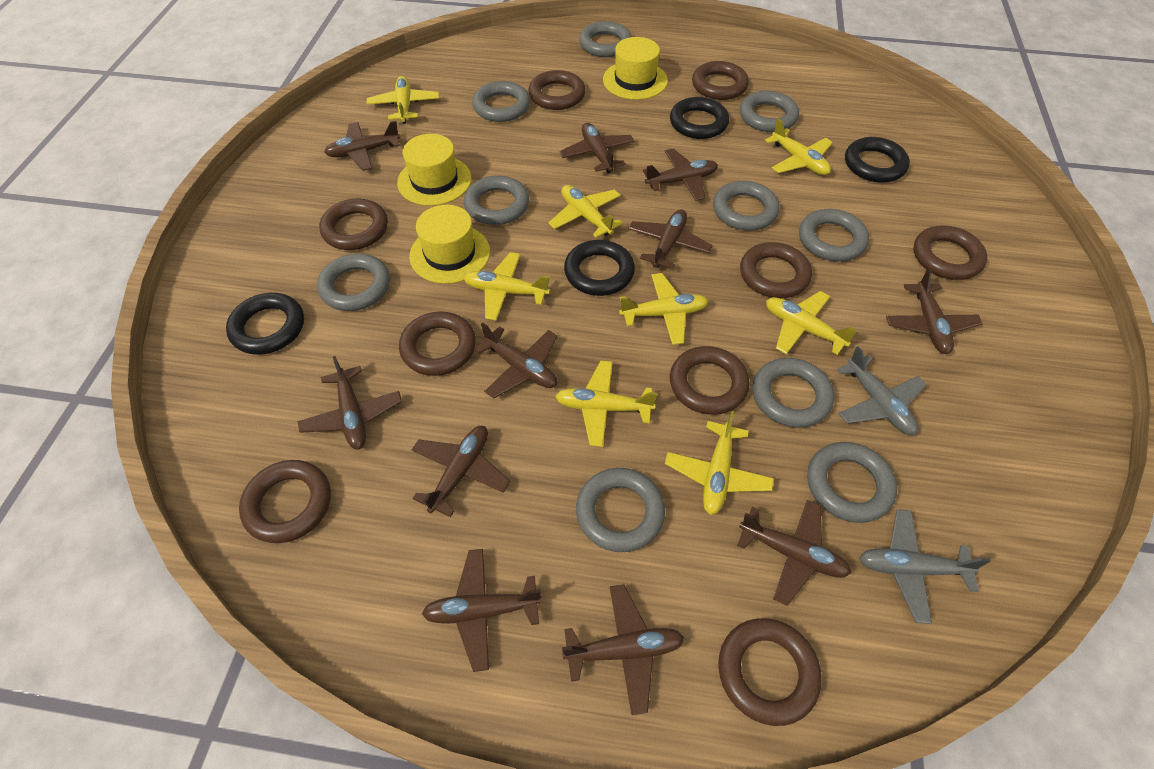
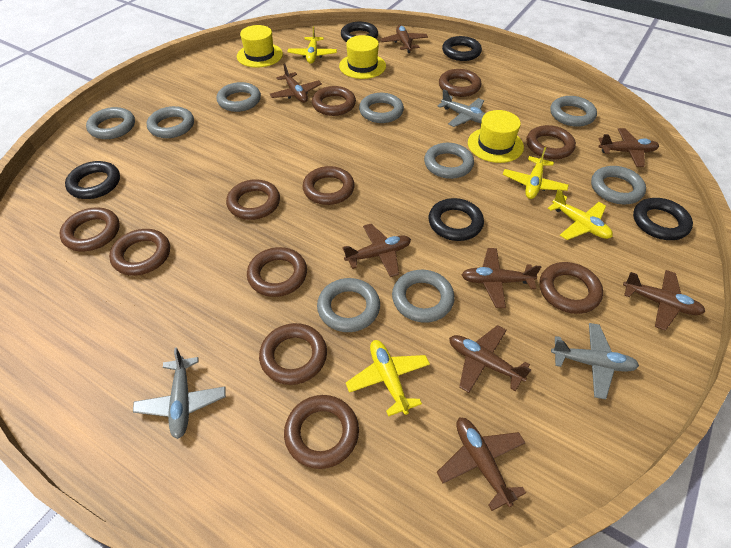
black ring: 4 -> 5
brown plane: 11 -> 8
brown ring: 9 -> 11
grey plane: 2 -> 3
grey ring: 10 -> 9
yellow plane: 8 -> 4

